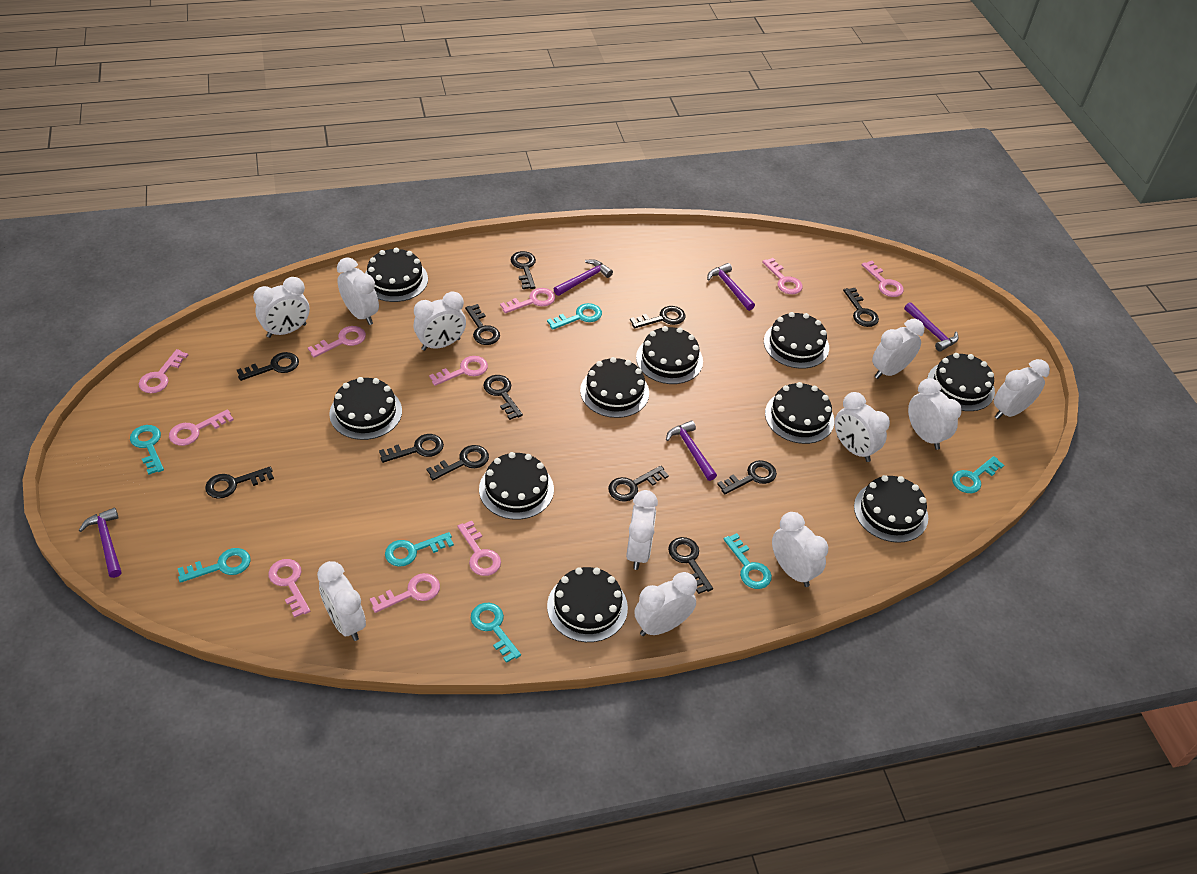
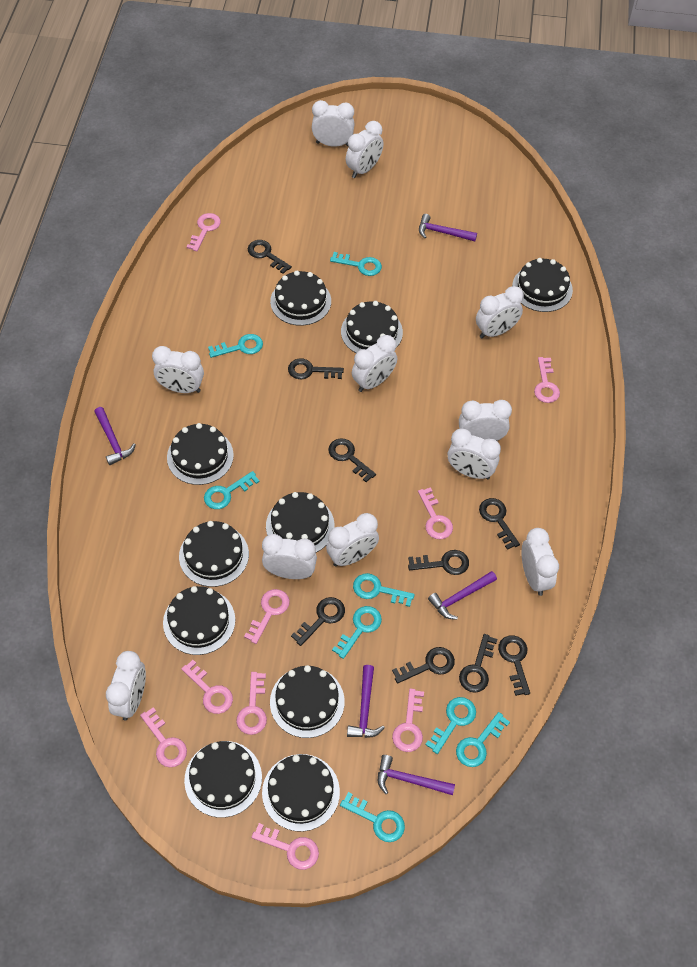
black key: 12 -> 9
pink key: 10 -> 9
turquoise key: 7 -> 8

